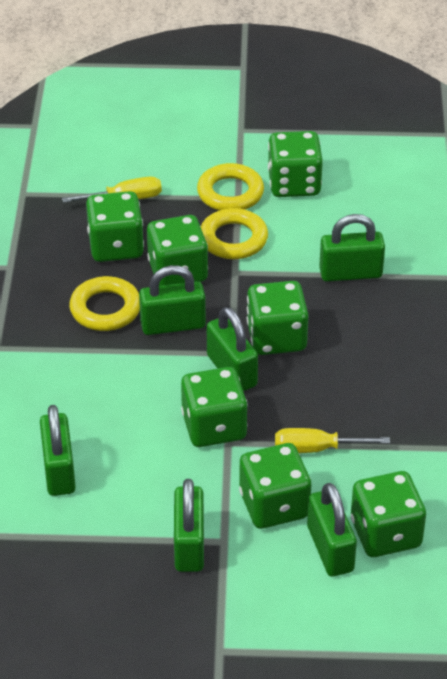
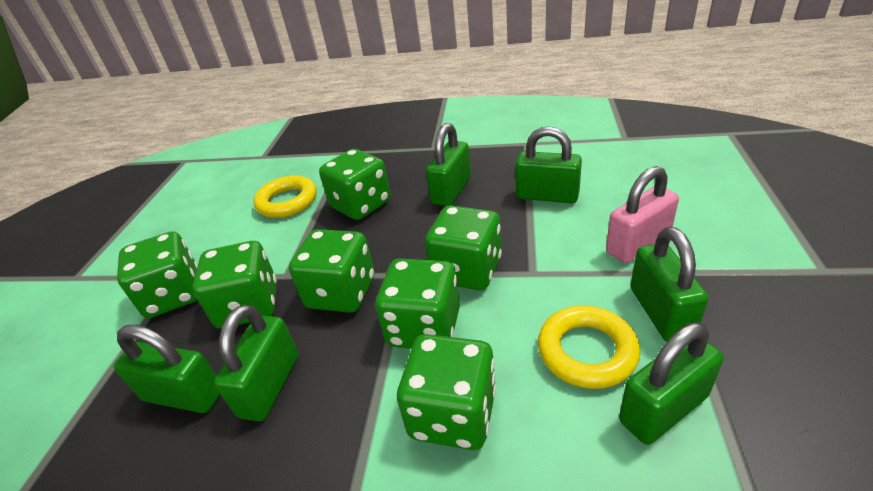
pink padlock: 0 -> 1
yellow ring: 3 -> 2
yellow screwdriver: 2 -> 0

